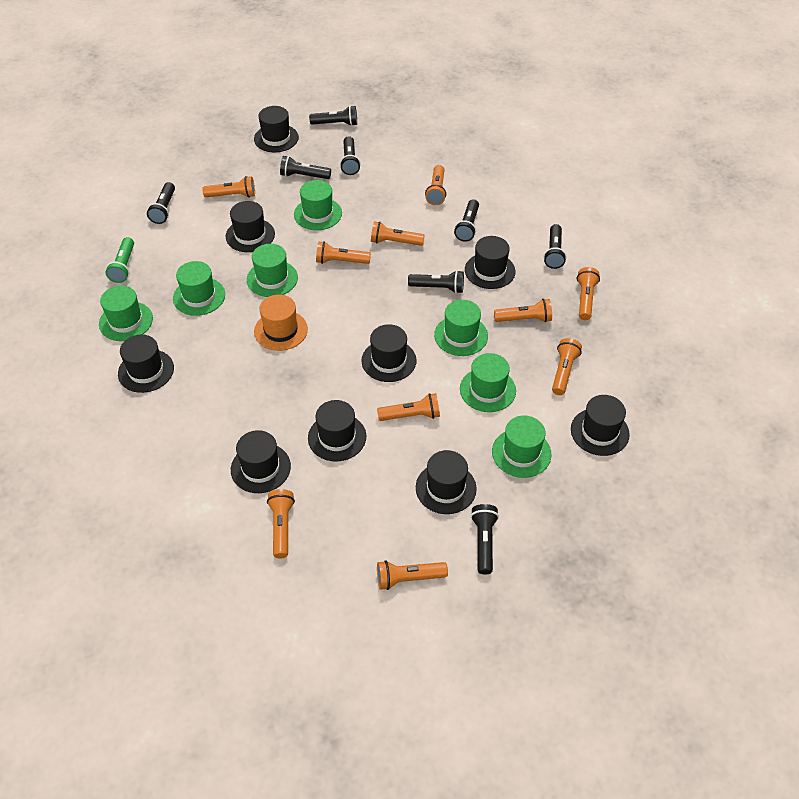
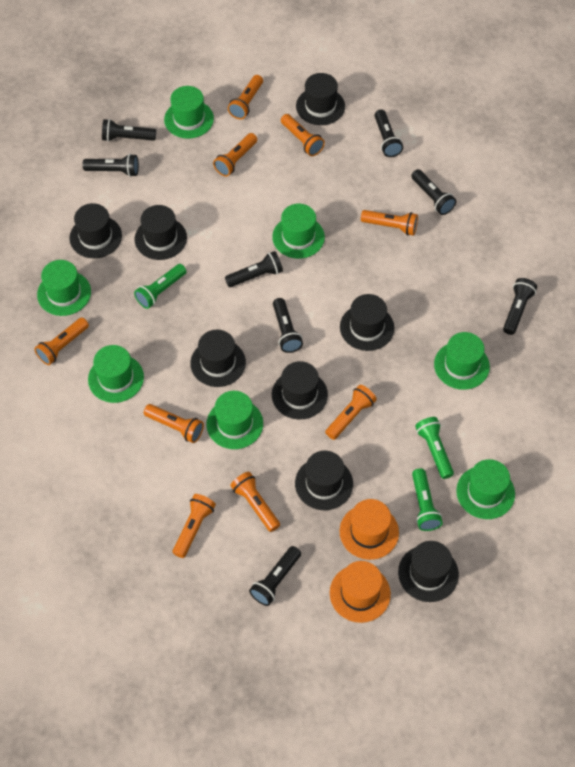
black hat: 9 -> 8
green flashlight: 1 -> 3
orange flashlight: 10 -> 9
orange hat: 1 -> 2

